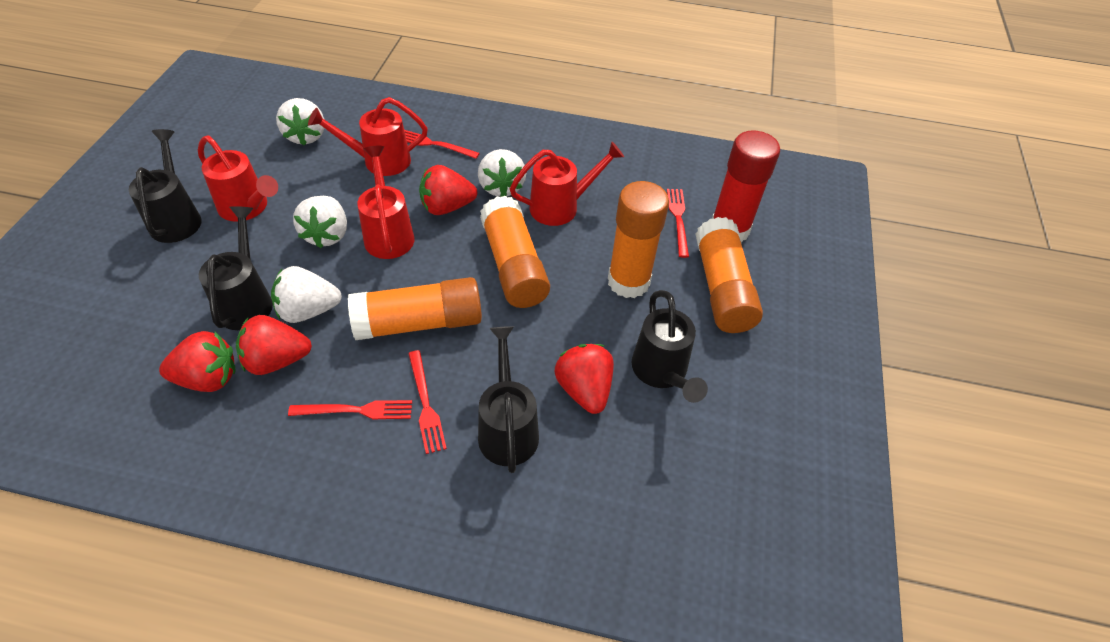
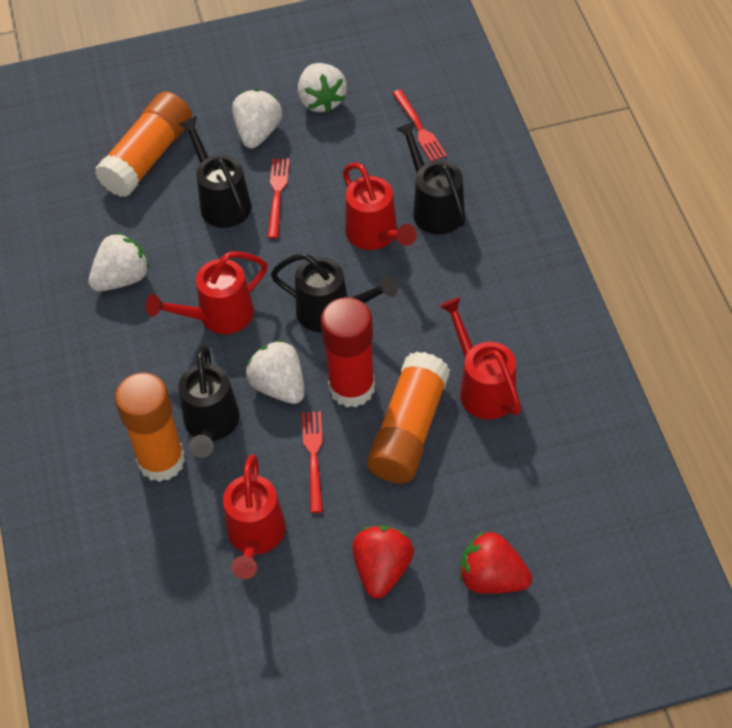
orange glue stick: 4 -> 3
red fork: 4 -> 3
red strawberry: 4 -> 2

